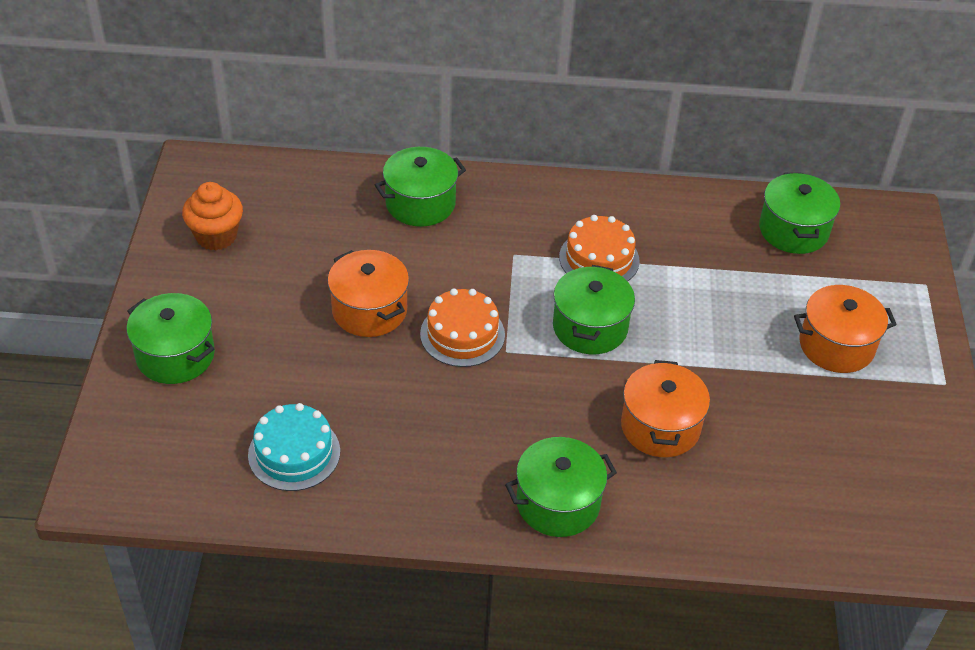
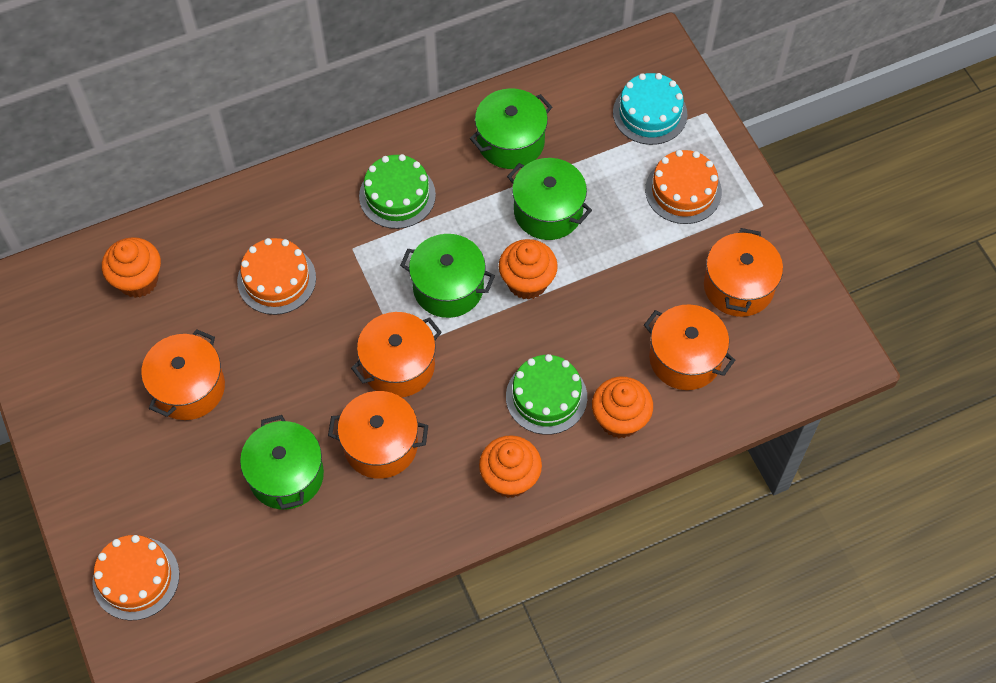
green cake: 0 -> 2
green pot: 5 -> 4
orange cake: 2 -> 3
orange cupcake: 1 -> 4
orange pot: 3 -> 5

